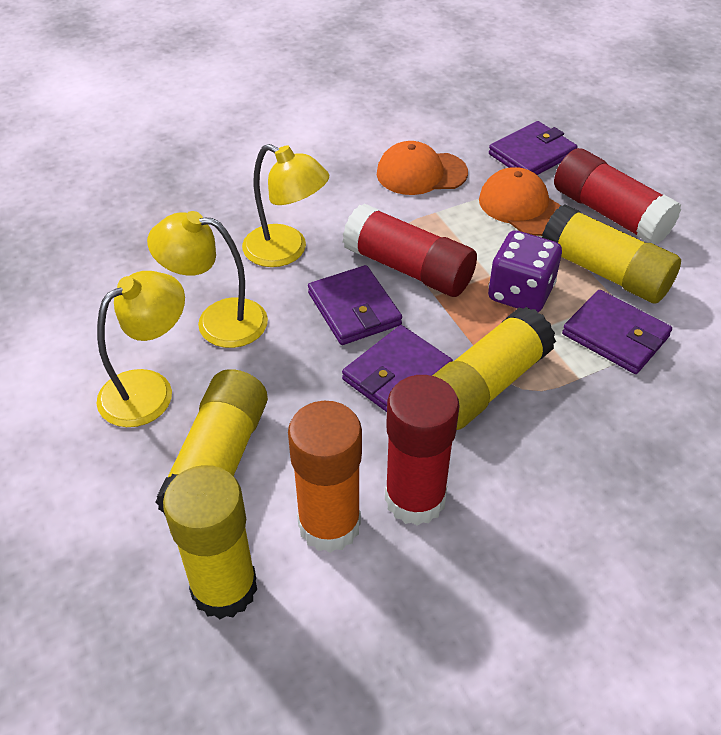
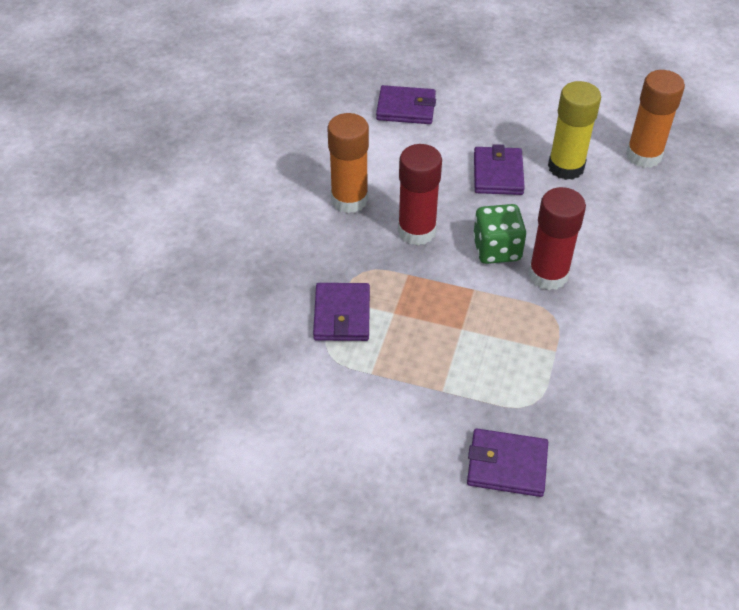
green dice: 0 -> 1
orange cap: 2 -> 0
orange glue stick: 1 -> 2
purple dice: 1 -> 0
red glue stick: 3 -> 2
yellow glue stick: 4 -> 1
yellow lamp: 3 -> 0

